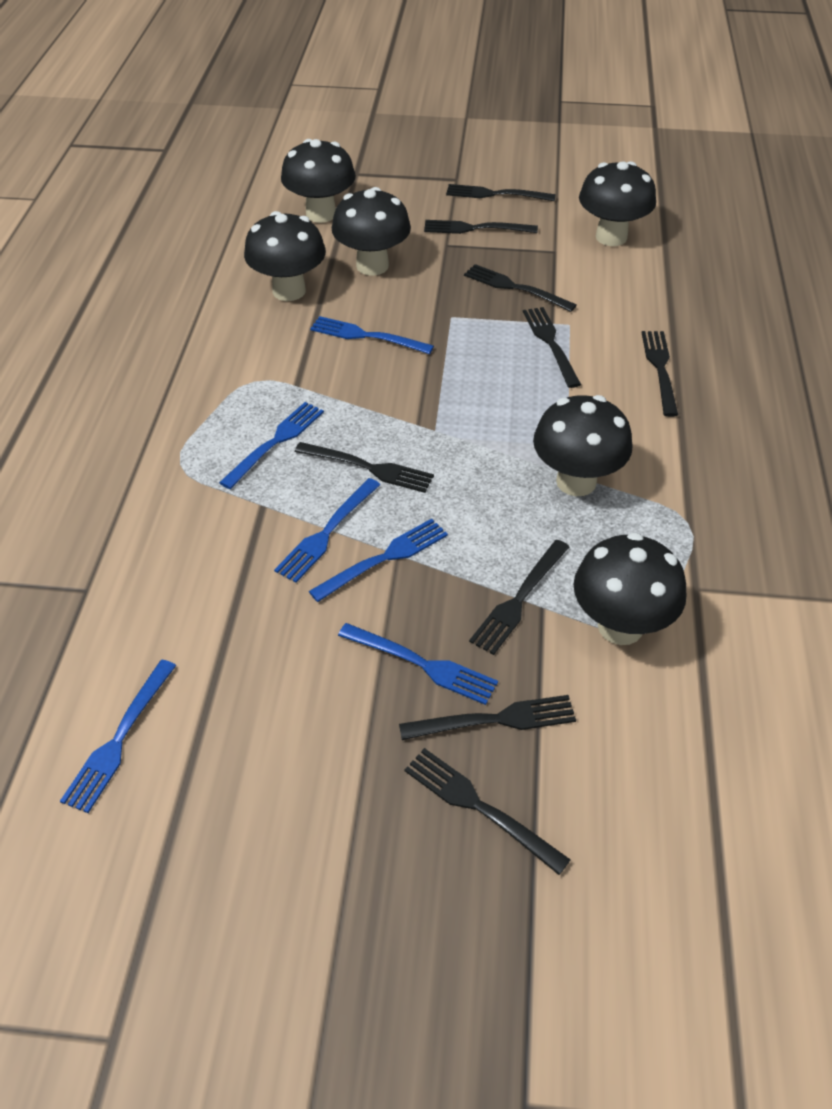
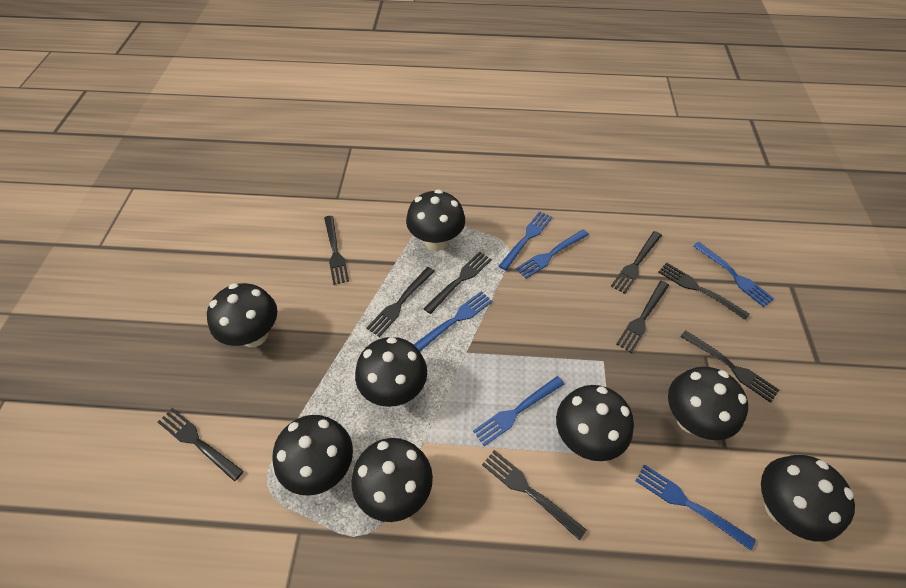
black mushroom: 6 -> 8

